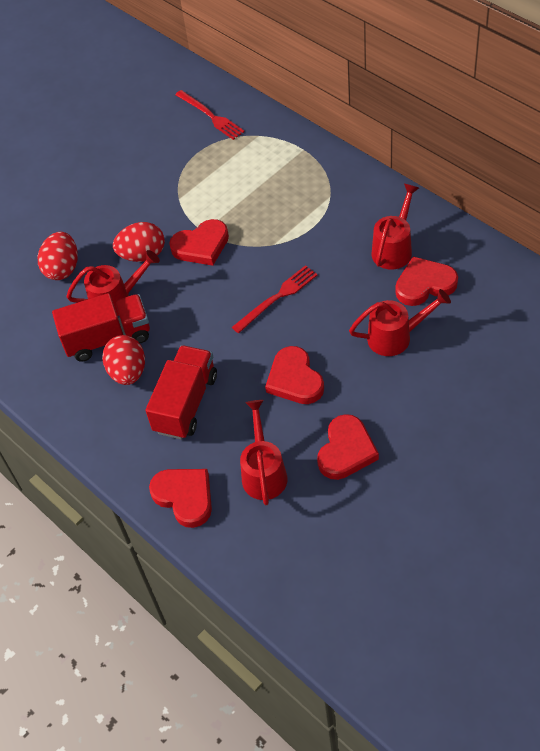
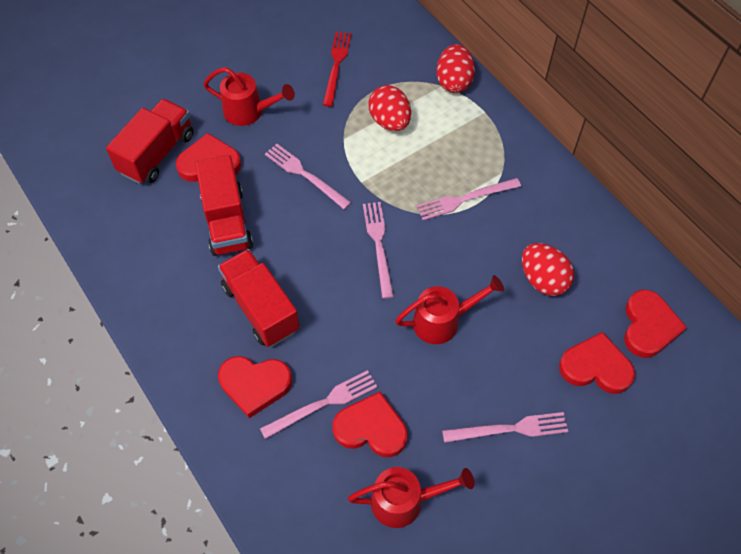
pink fork: 0 -> 5
red fork: 2 -> 1
red truck: 2 -> 3
red watering can: 4 -> 3

